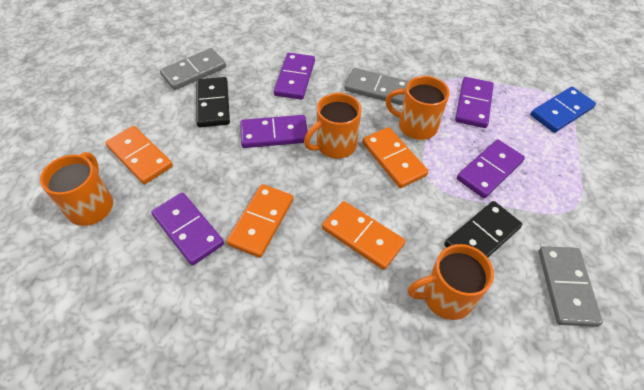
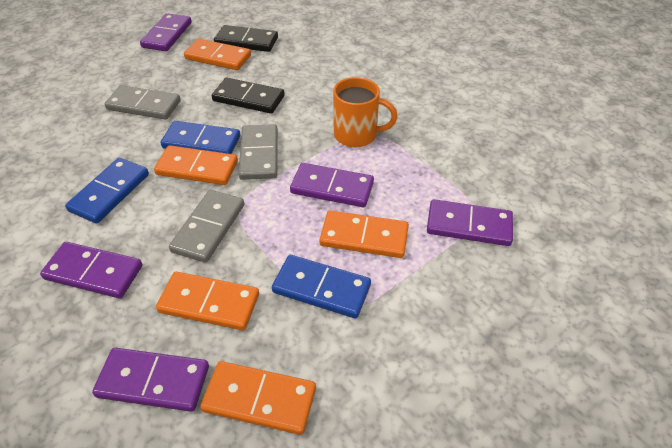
blue domino: 1 -> 3
orange domino: 4 -> 5
orange mug: 4 -> 1

